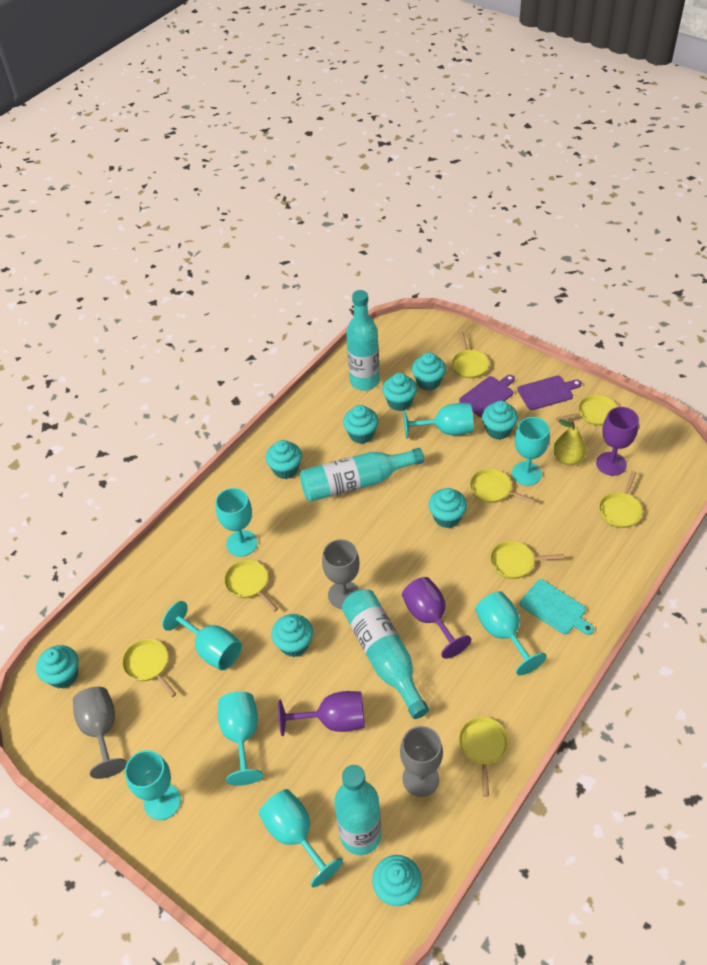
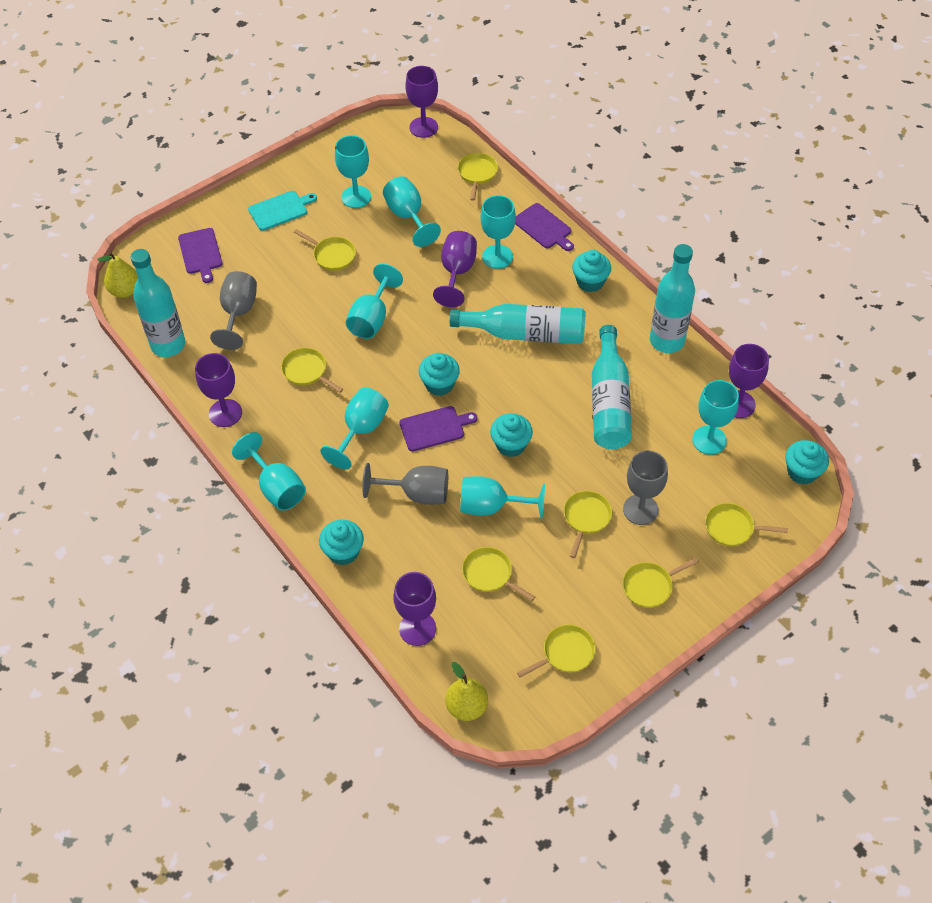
purple cutting board: 2 -> 3
purple goblet: 3 -> 5
turquoise cupcake: 9 -> 5
yellow pear: 1 -> 2

